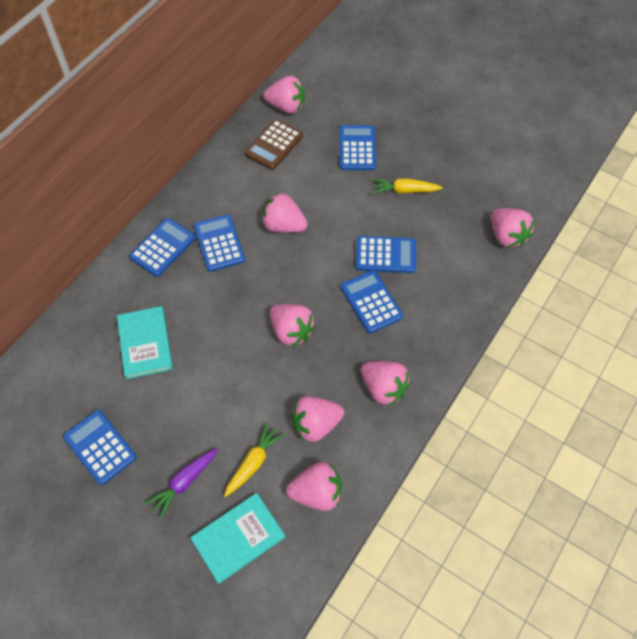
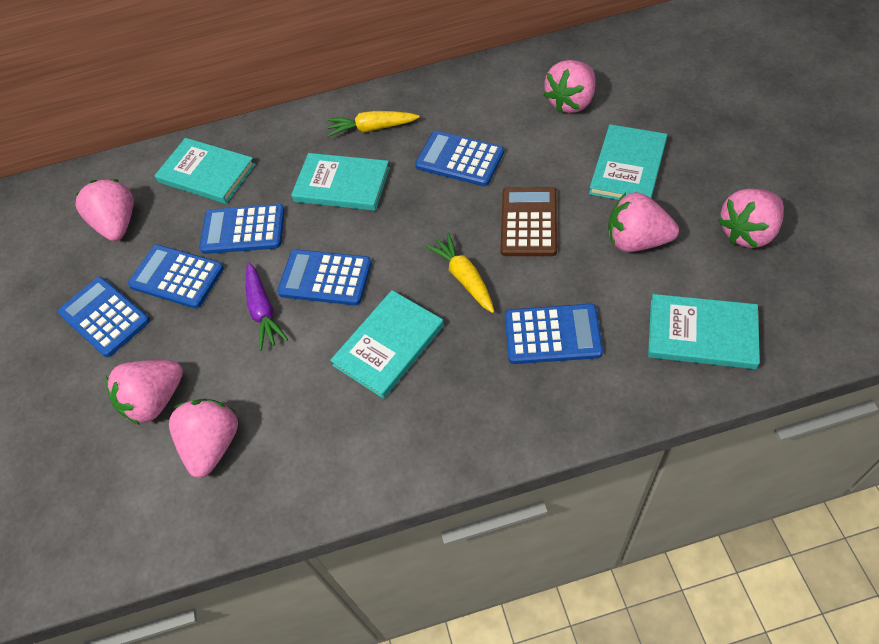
pink strawberry: 7 -> 6
turquoise book: 2 -> 5

